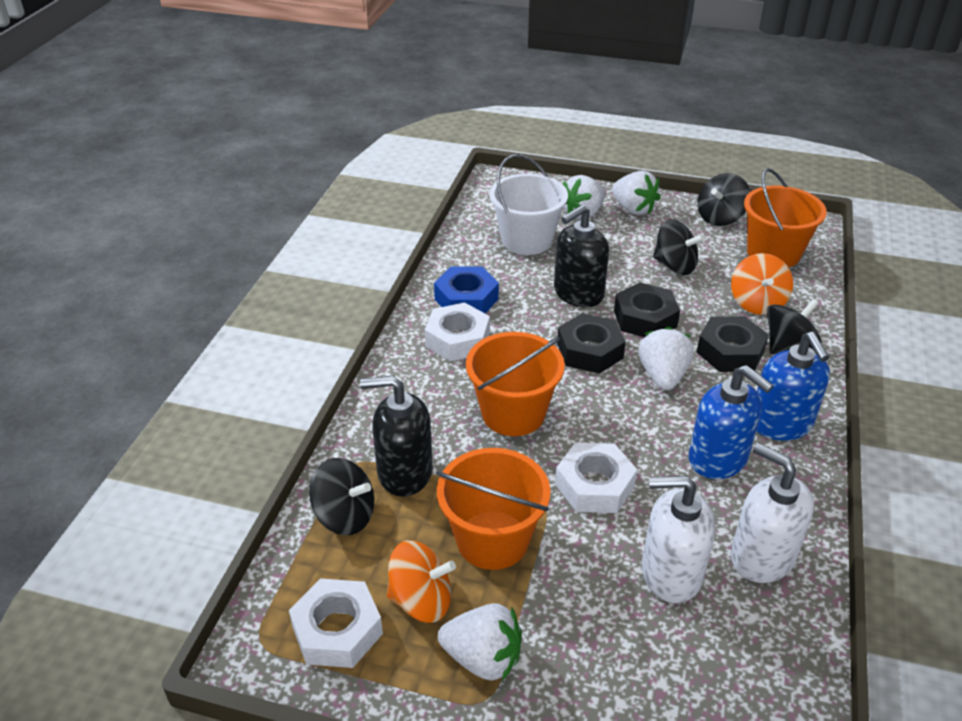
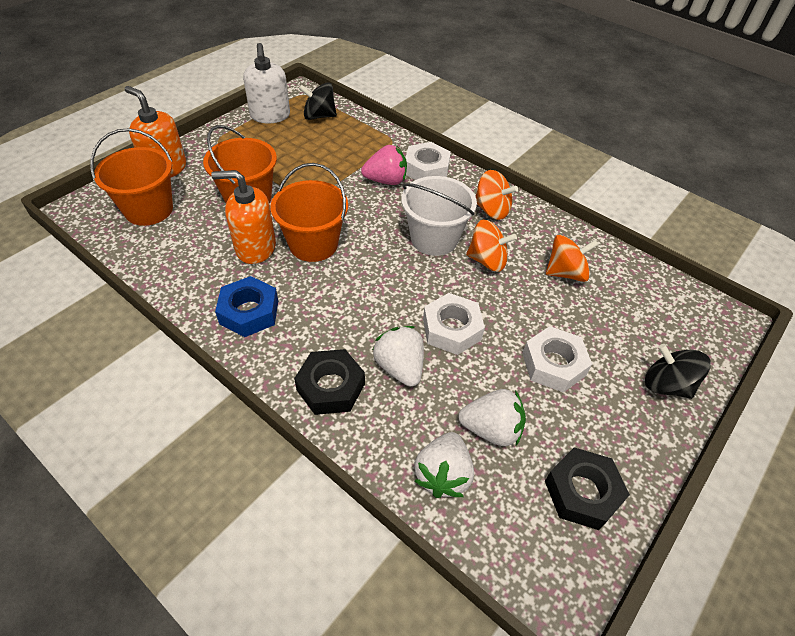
black nut: 3 -> 2
black soap dispenser: 2 -> 0
black spinning top: 4 -> 2
blue soap dispenser: 2 -> 0
orange soap dispenser: 0 -> 2
orange spinning top: 2 -> 3
pink strawberry: 0 -> 1
white soap dispenser: 2 -> 1
white strawberry: 4 -> 3

